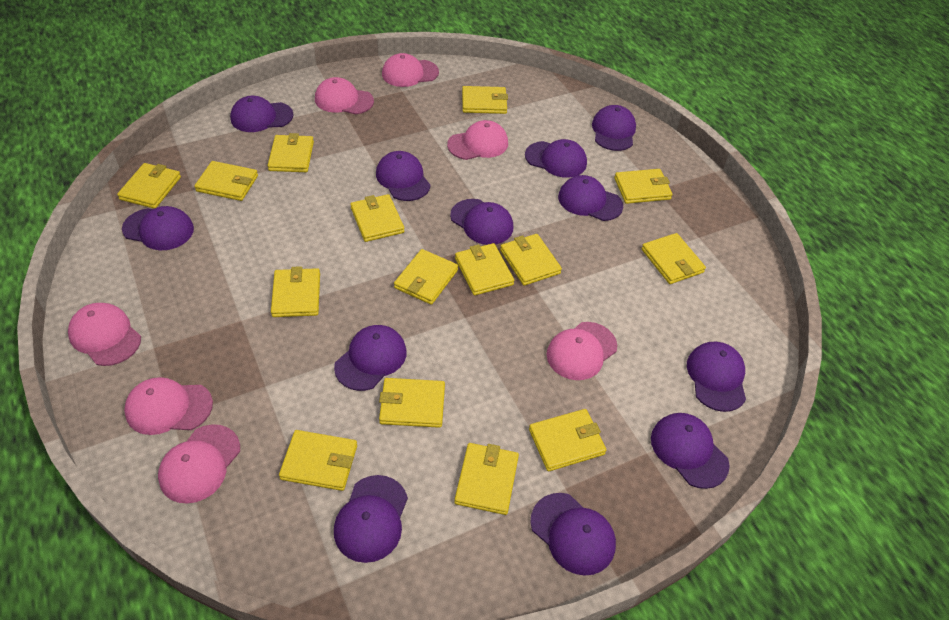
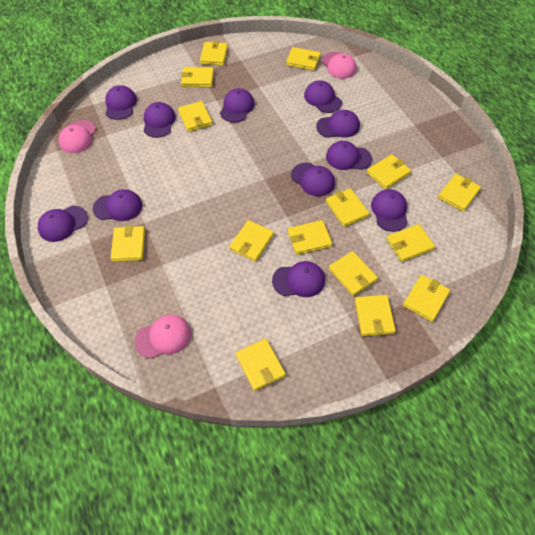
pink cap: 7 -> 3
purple cap: 12 -> 11

